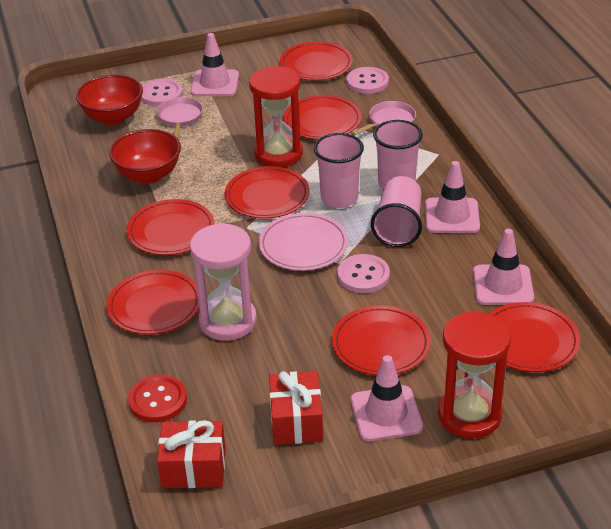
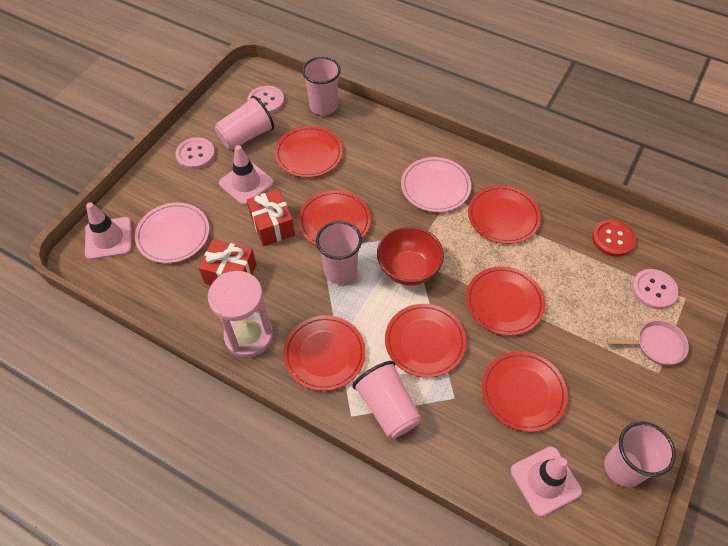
pink cup: 3 -> 5
pink pan: 2 -> 1
pink plate: 1 -> 2
pink traffic cone: 4 -> 3
red bowl: 2 -> 1
red hourglass: 2 -> 0

